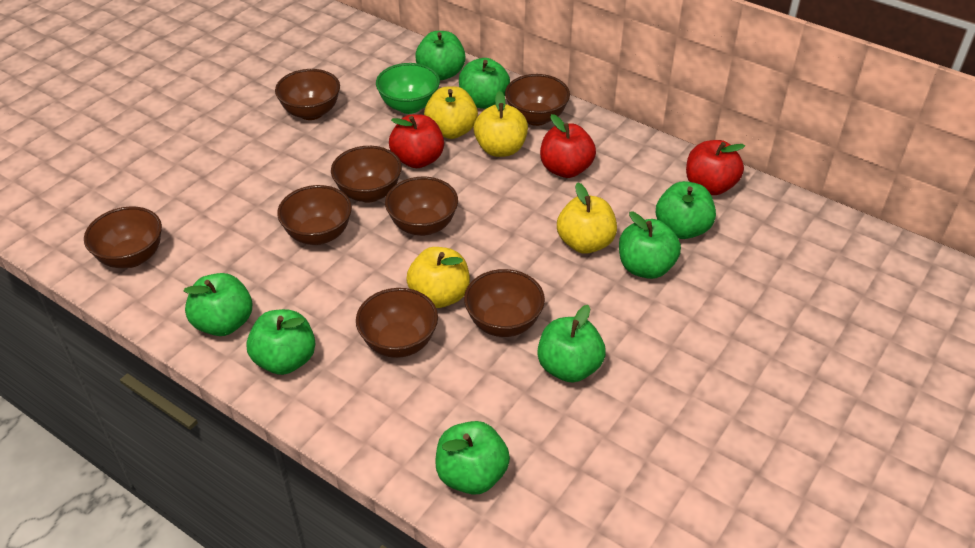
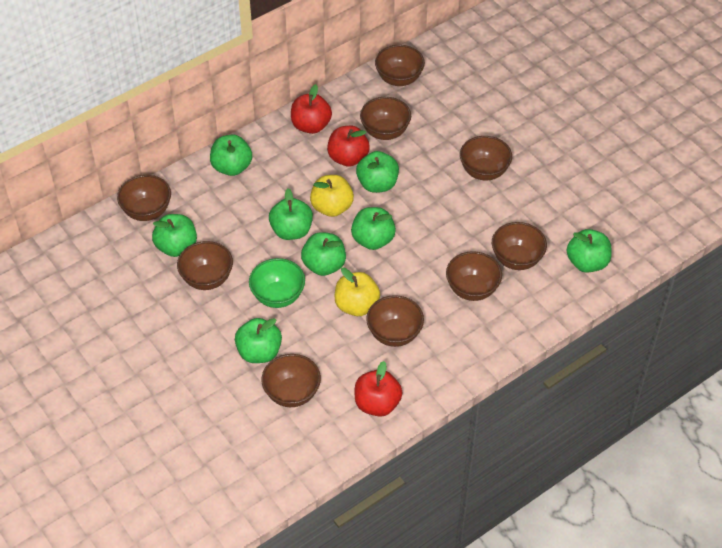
brown bowl: 8 -> 9
yellow apple: 4 -> 2

